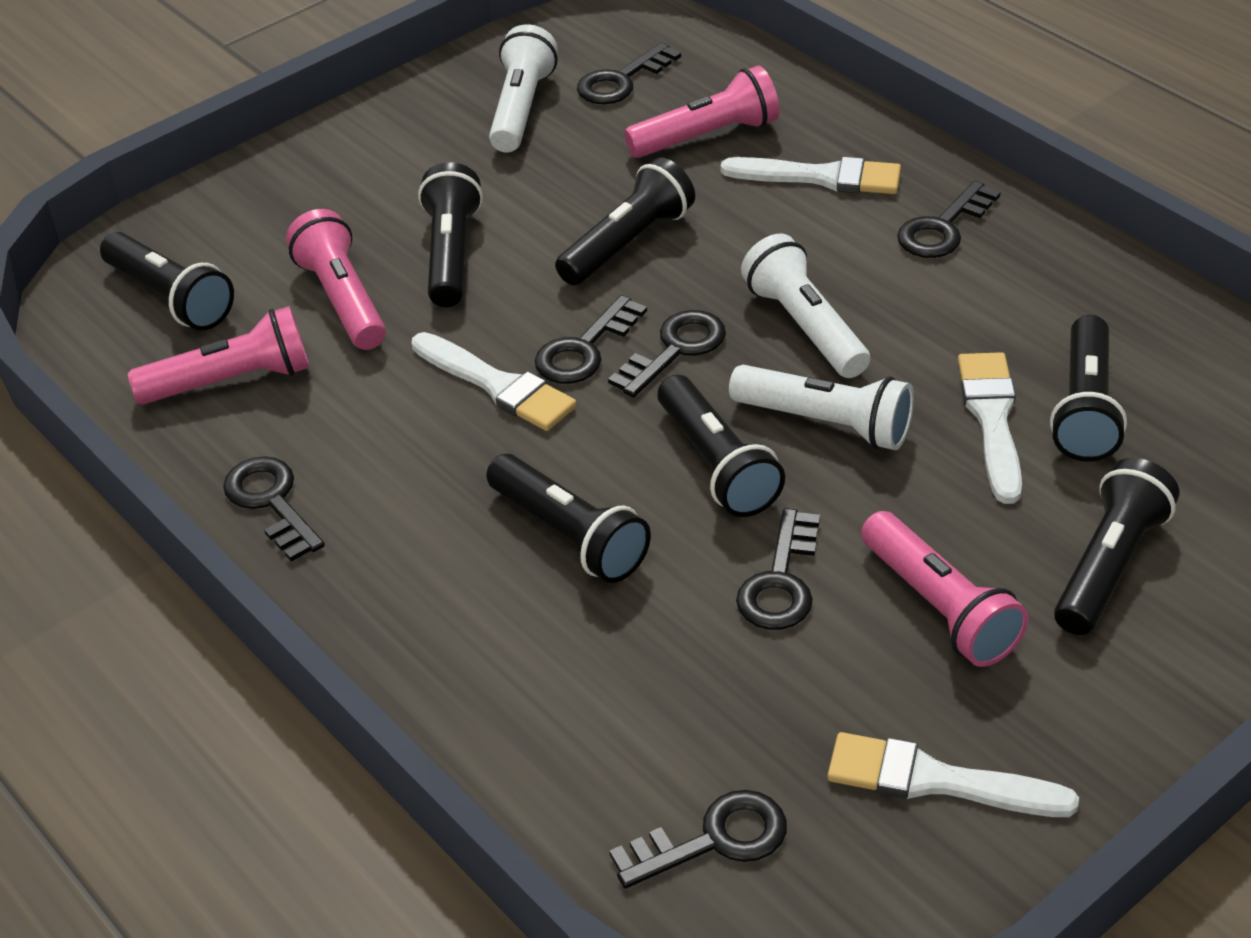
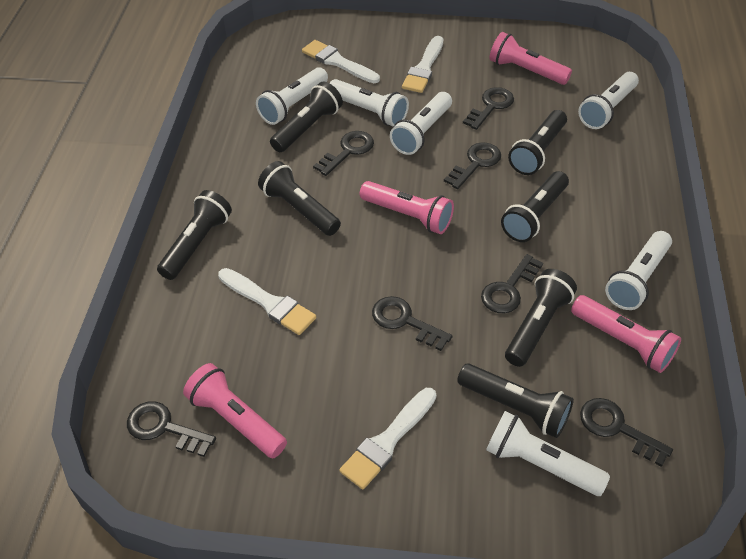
white flashlight: 3 -> 6

